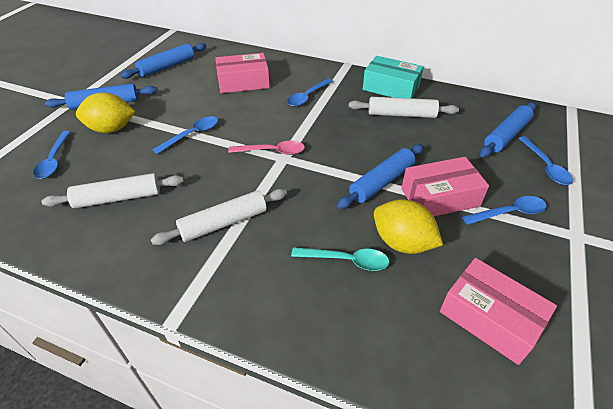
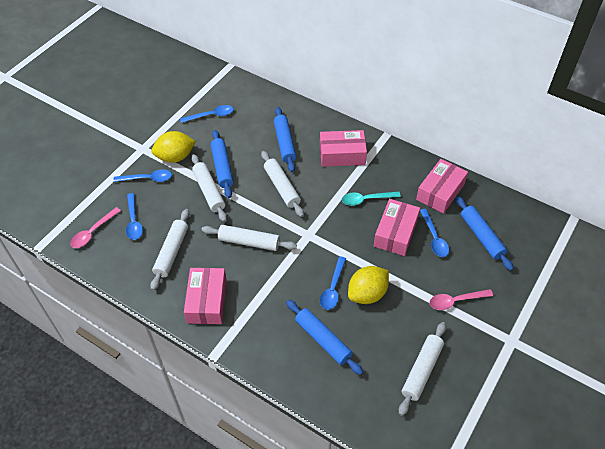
pink box: 3 -> 4
pink spoon: 1 -> 2
turquoise box: 1 -> 0
white rolling pin: 3 -> 5

